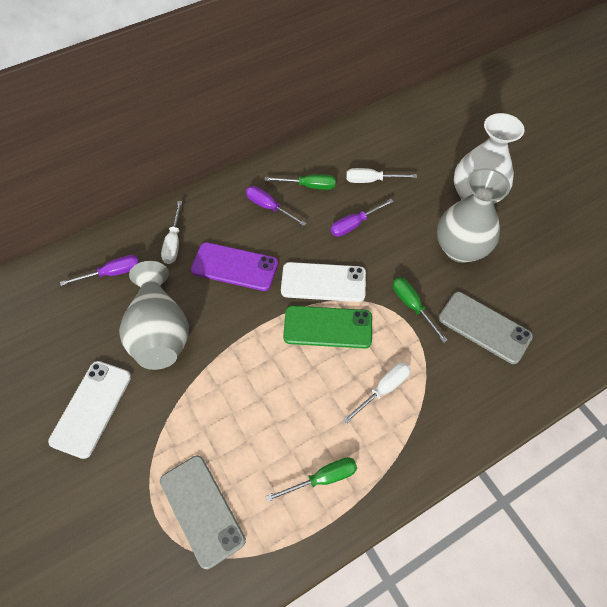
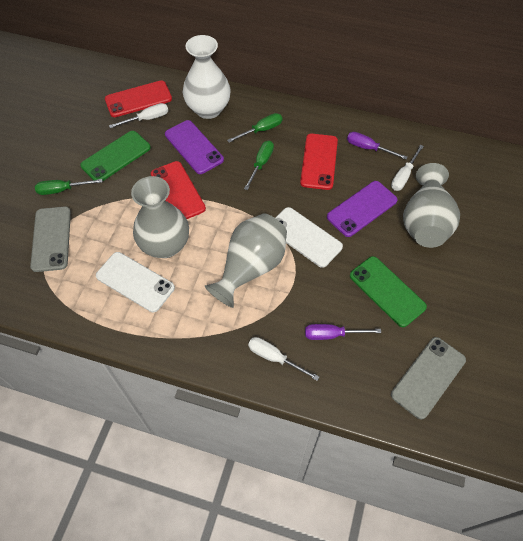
green phone: 1 -> 2
grey vase: 2 -> 3
purple phone: 1 -> 2
purple screwdriver: 3 -> 2
red phone: 0 -> 3

